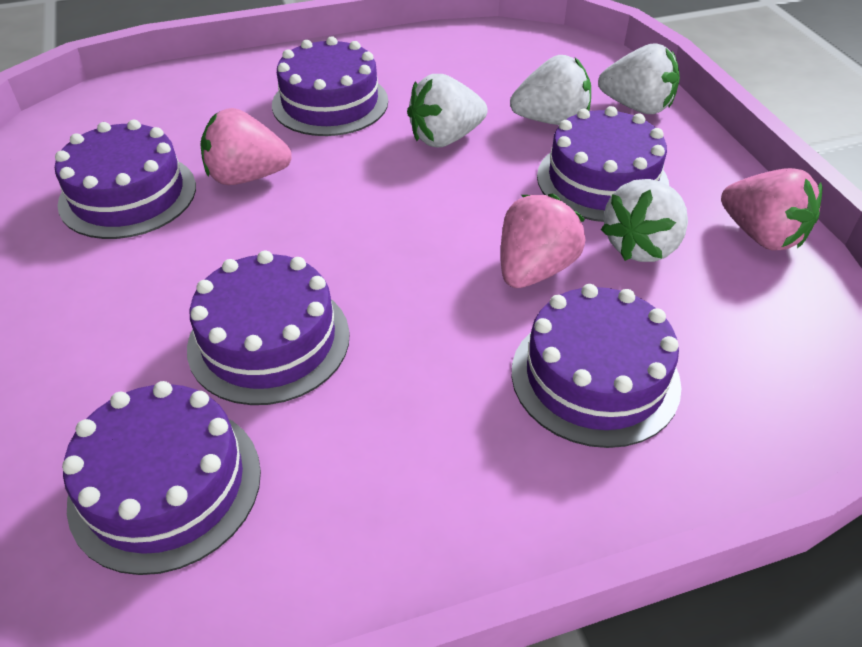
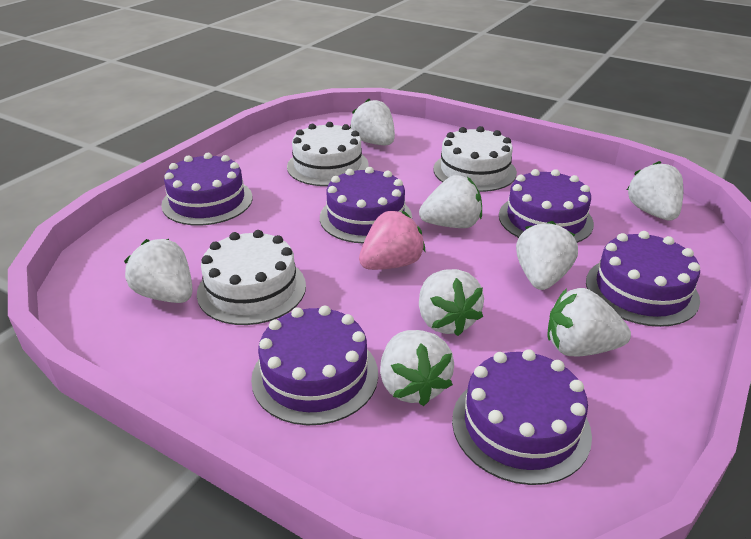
pink strawberry: 3 -> 1
white cake: 0 -> 3
white strawberry: 4 -> 8

